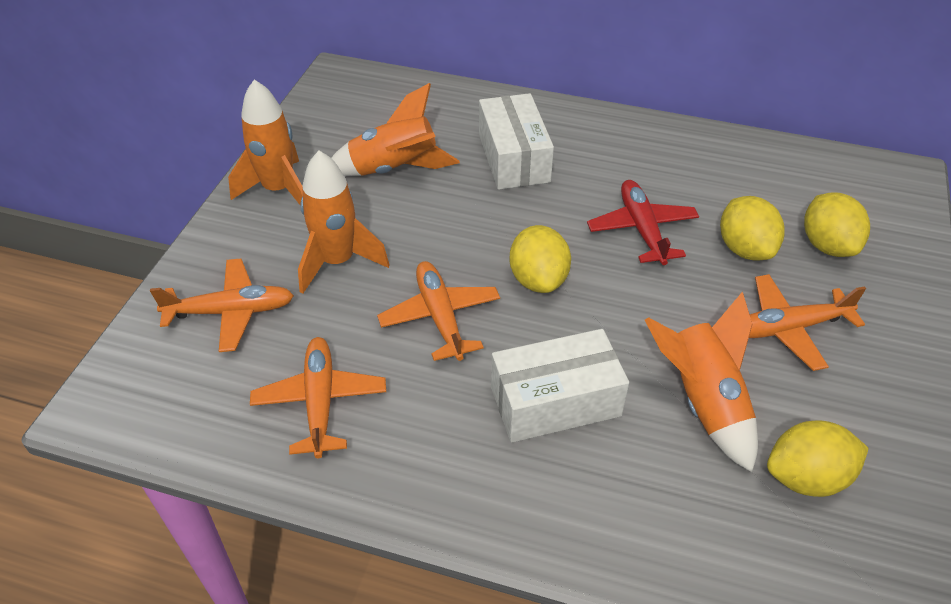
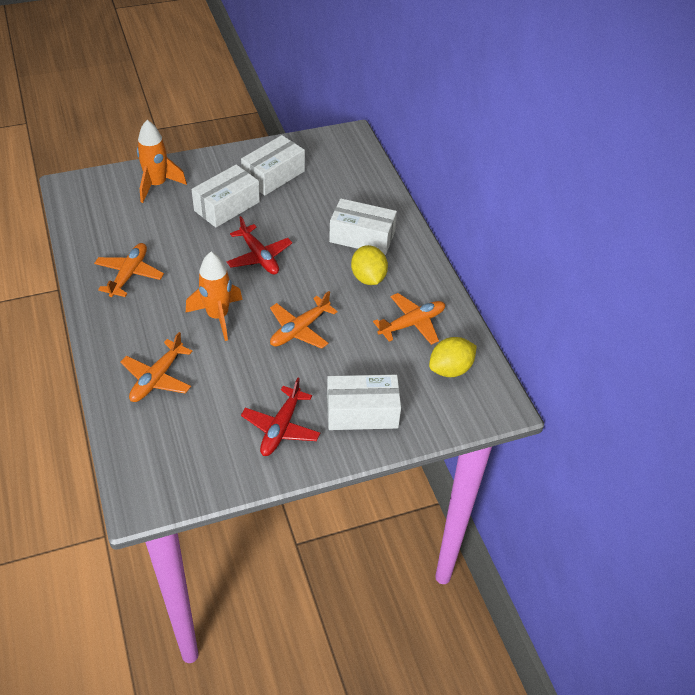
orange rocket: 4 -> 2
red plane: 1 -> 2
white box: 2 -> 4
yellow lemon: 4 -> 2

